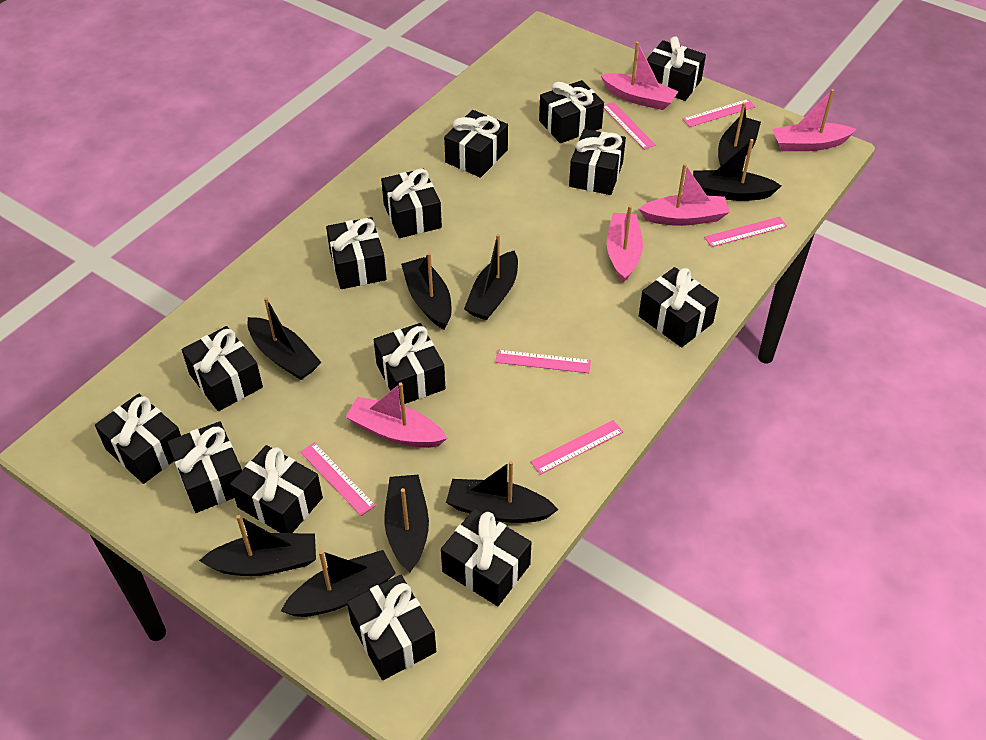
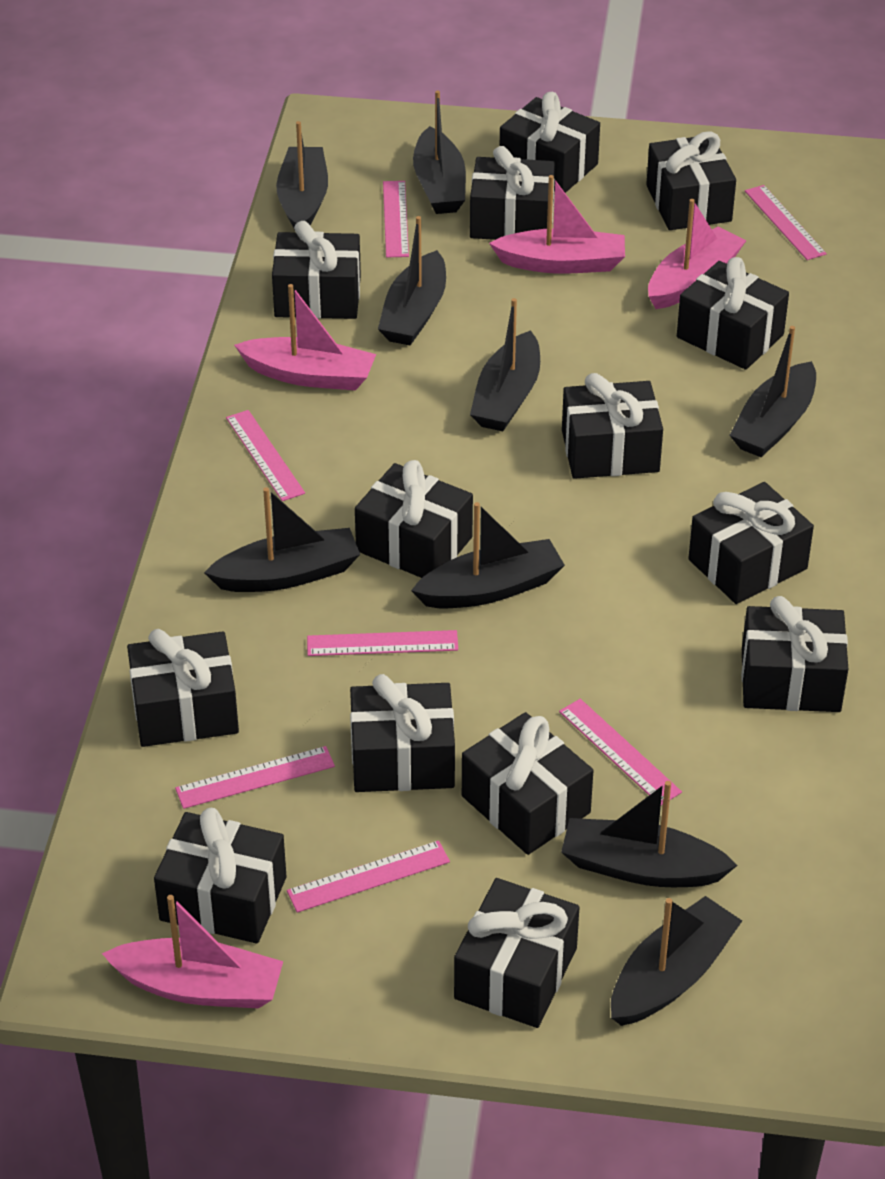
pink boat: 5 -> 4
pink ruler: 6 -> 7

